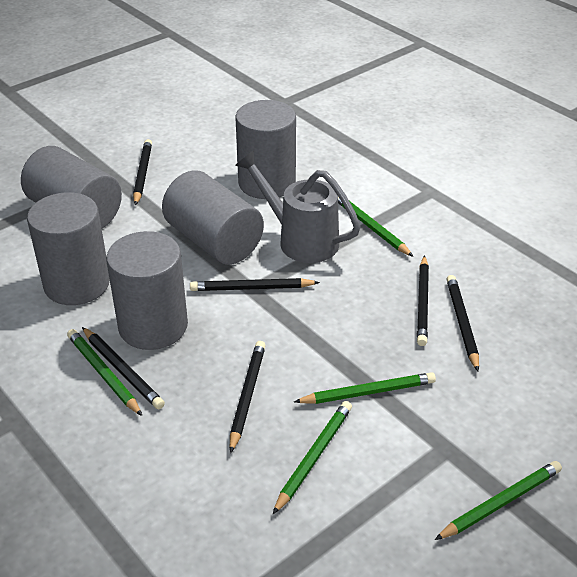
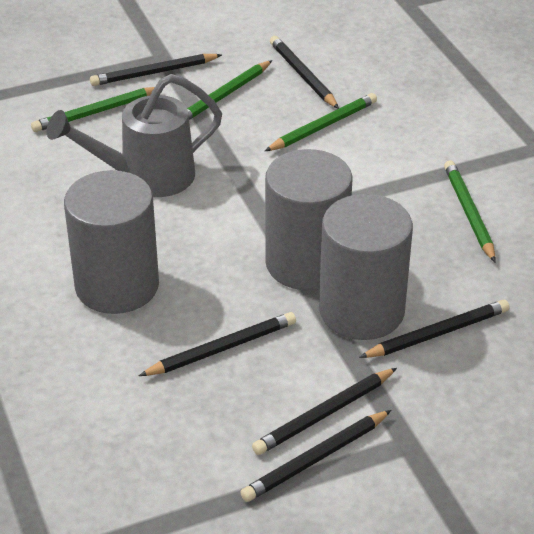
green pencil: 5 -> 4
grey cylinder: 5 -> 3

